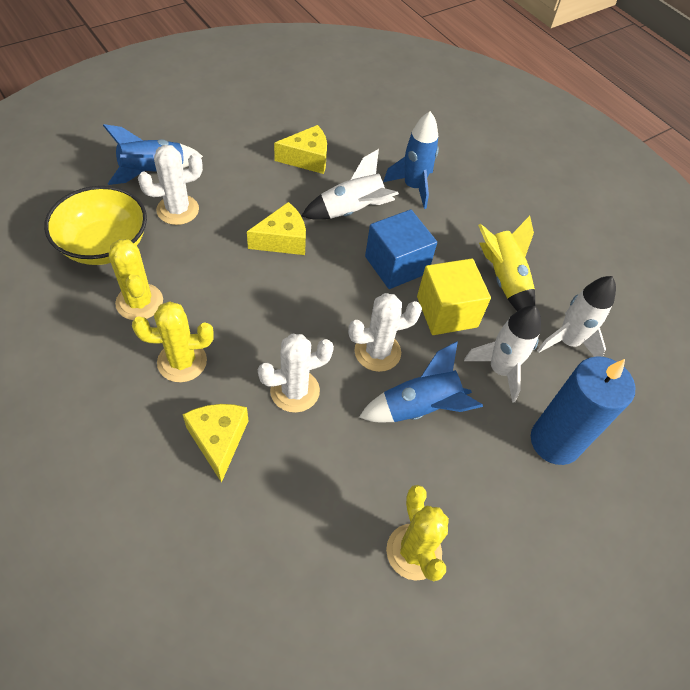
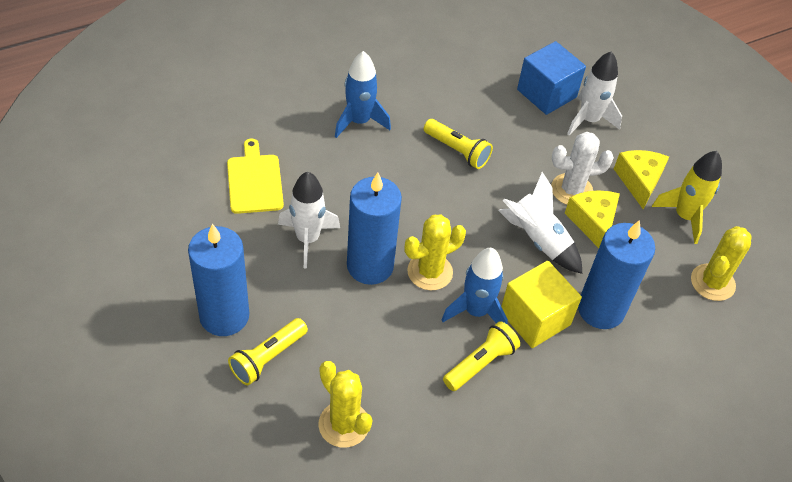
blue candle: 1 -> 3
blue rocket: 3 -> 2
white cactus: 3 -> 1
yellow bowl: 1 -> 0
yellow cheese: 3 -> 2
yellow cutting board: 0 -> 1
yellow flashlight: 0 -> 3

